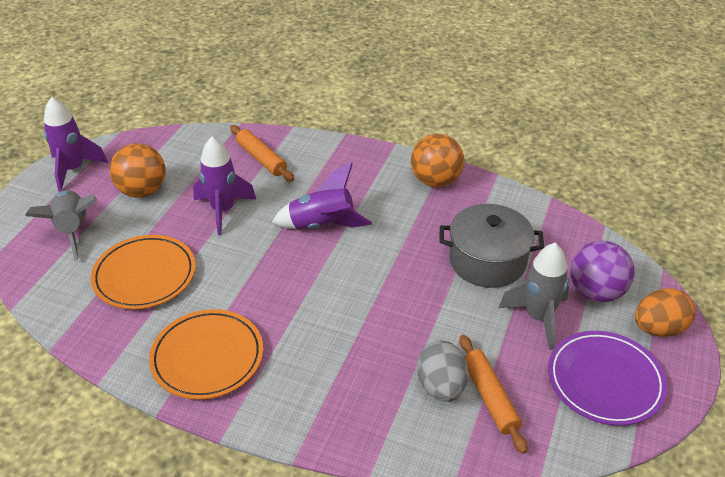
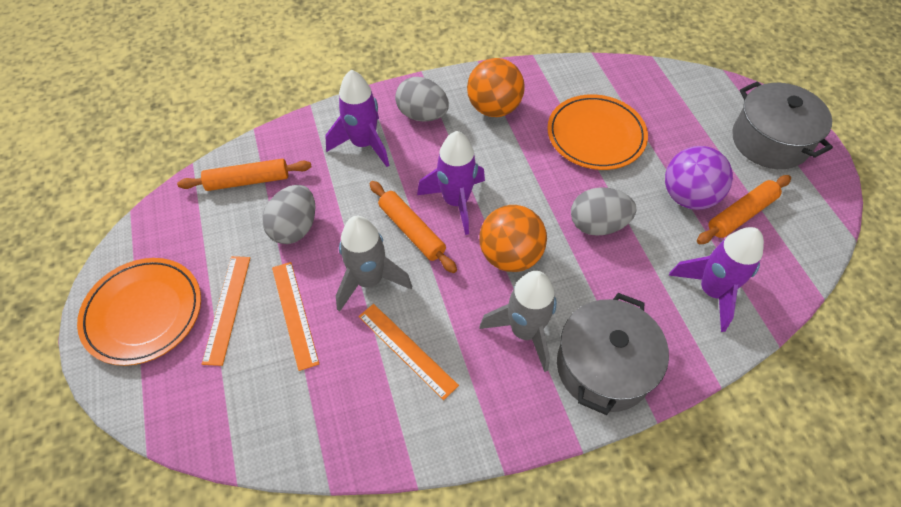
grey egg: 1 -> 3
grey pot: 1 -> 2
orange egg: 1 -> 0
orange rolling pin: 2 -> 3
orange ruler: 0 -> 3
purple plate: 1 -> 0

